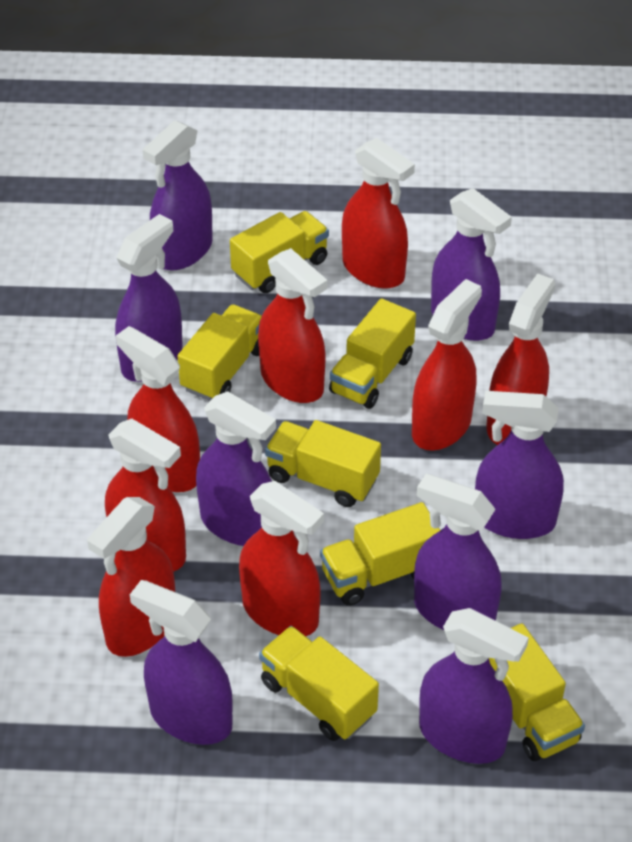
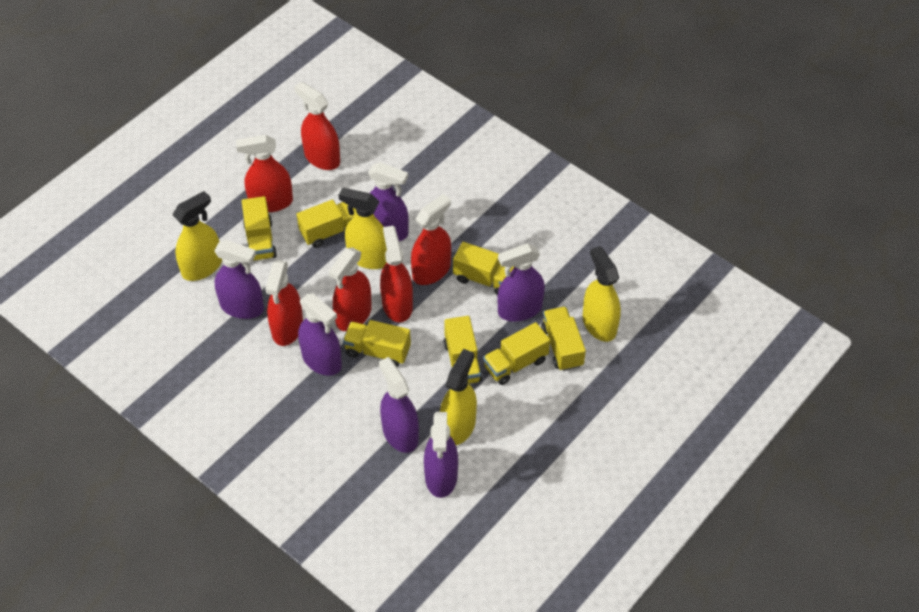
purple spray bottle: 8 -> 6
red spray bottle: 8 -> 6
yellow spray bottle: 0 -> 4

